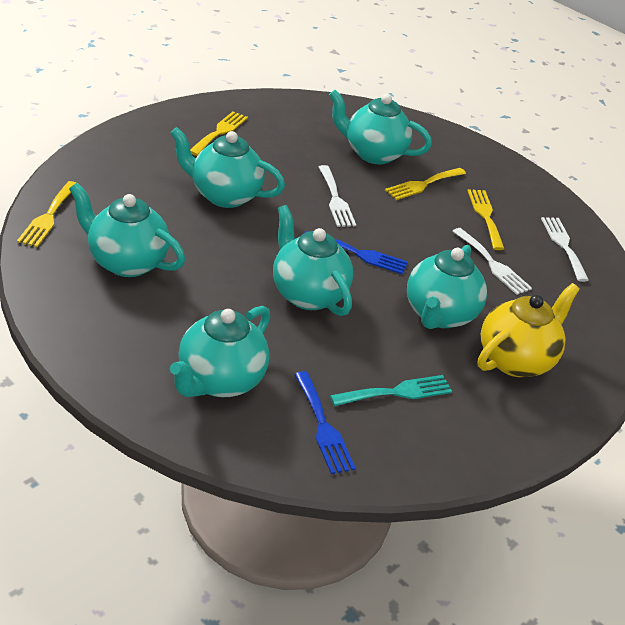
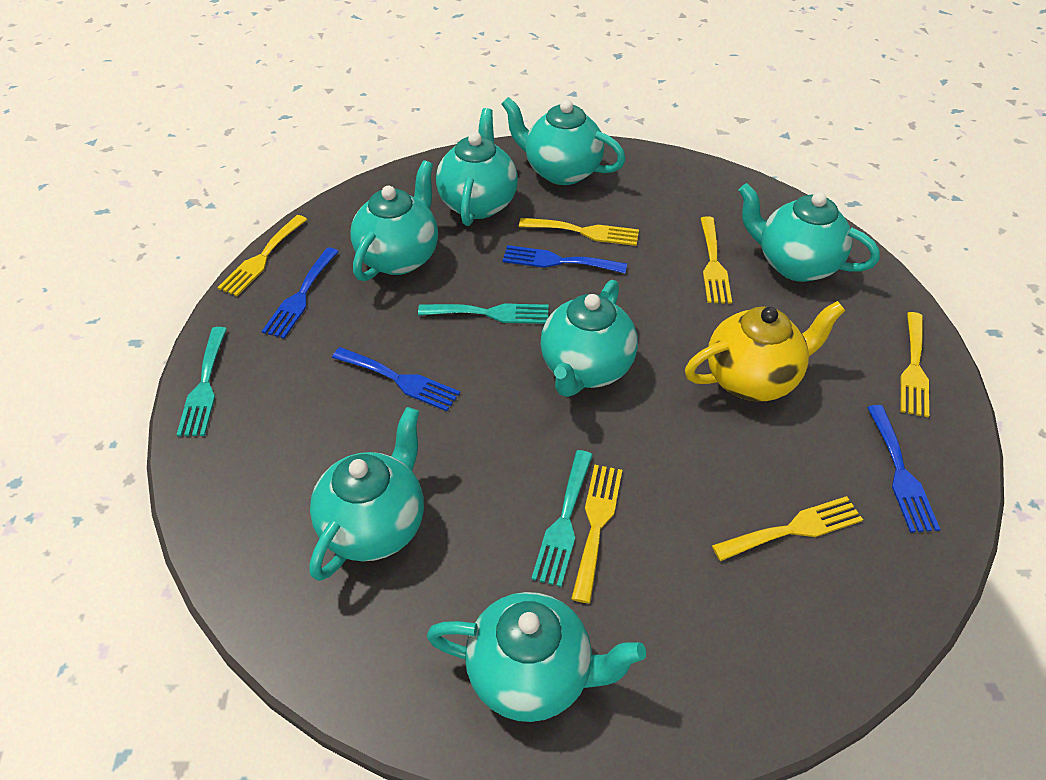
blue fork: 2 -> 4
turquoise fork: 1 -> 3
turquoise teapot: 6 -> 7
white fork: 3 -> 0
yellow fork: 4 -> 6

